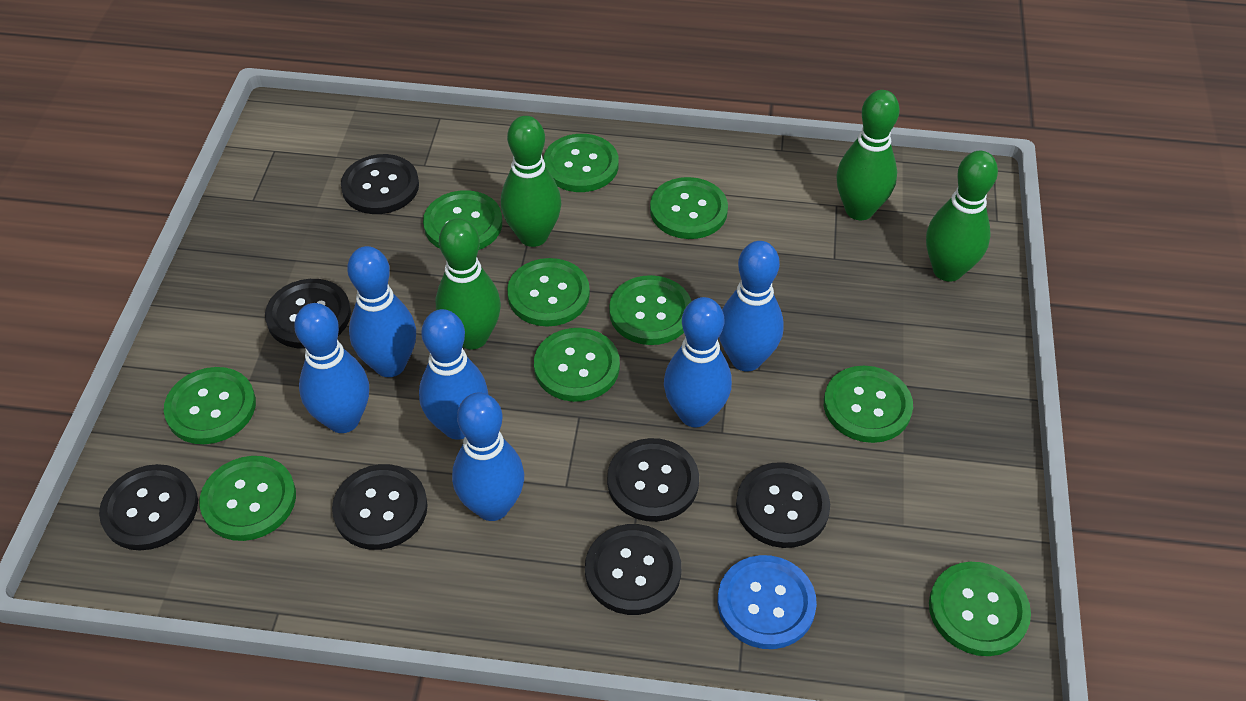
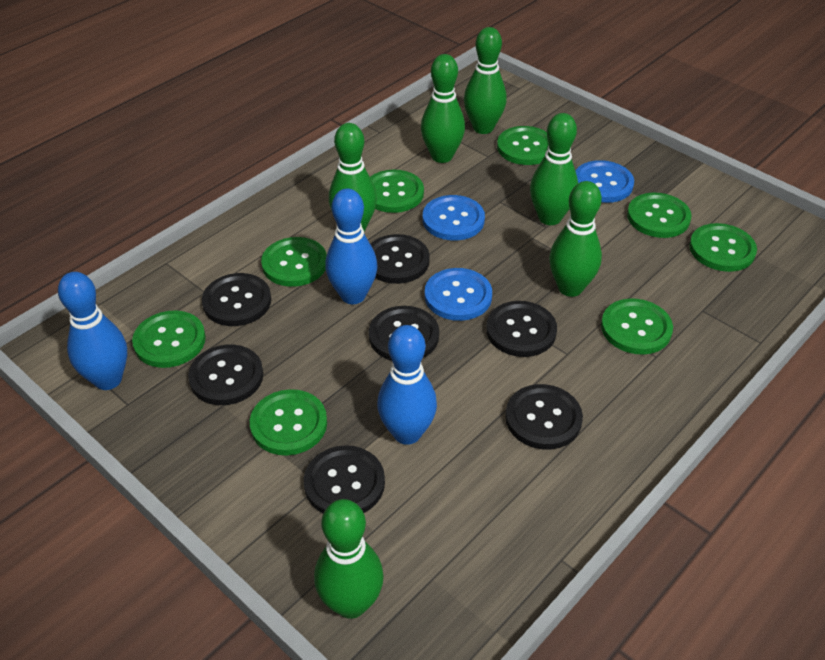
blue bowling pin: 6 -> 3
blue button: 1 -> 3
green bowling pin: 4 -> 6
green button: 10 -> 8

